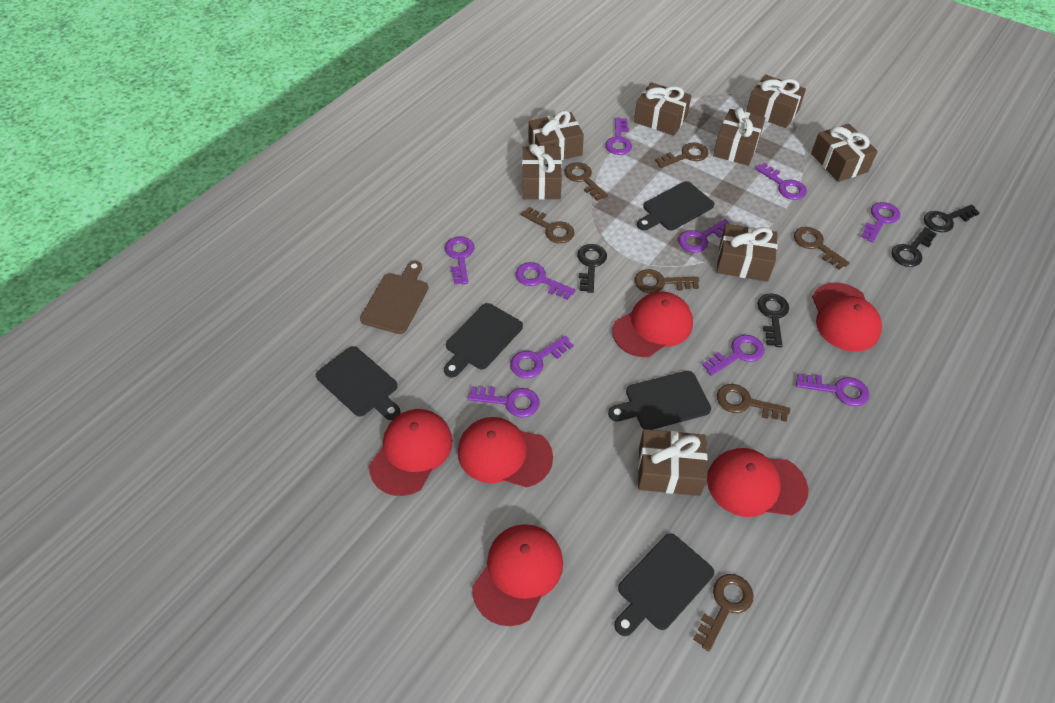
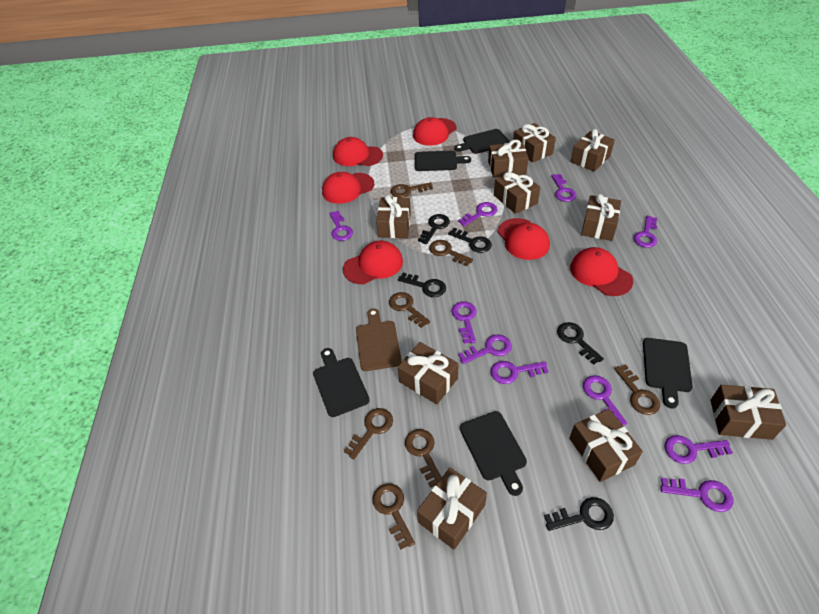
black key: 4 -> 5
brown gift: 8 -> 10

